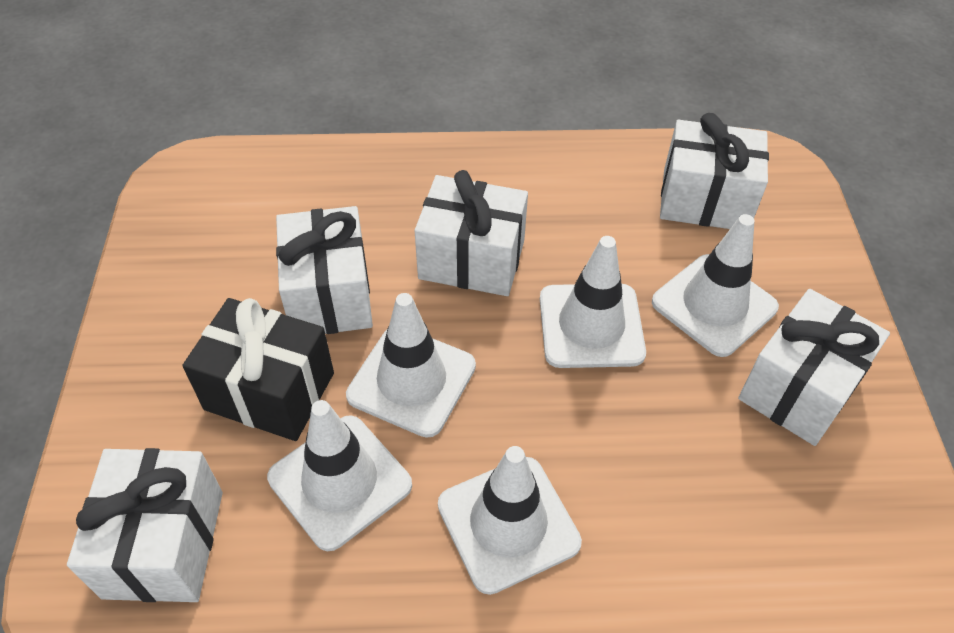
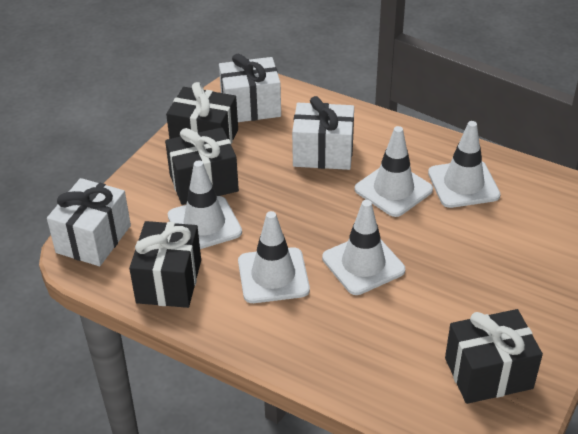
black gift: 1 -> 4
white gift: 5 -> 3

